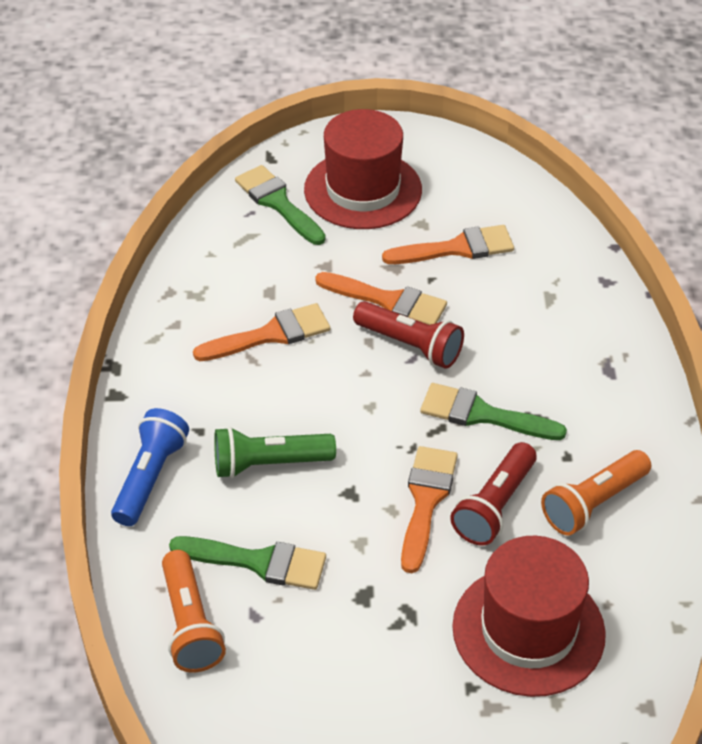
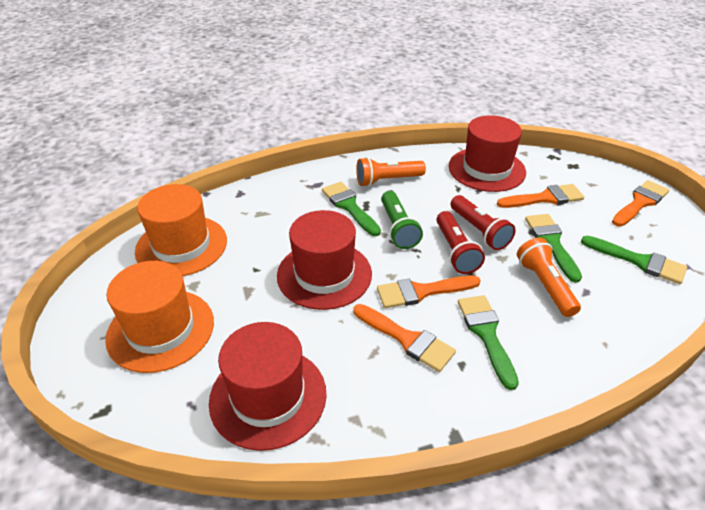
blue flashlight: 1 -> 0
green brush: 3 -> 4
orange hat: 0 -> 2
red hat: 2 -> 3

